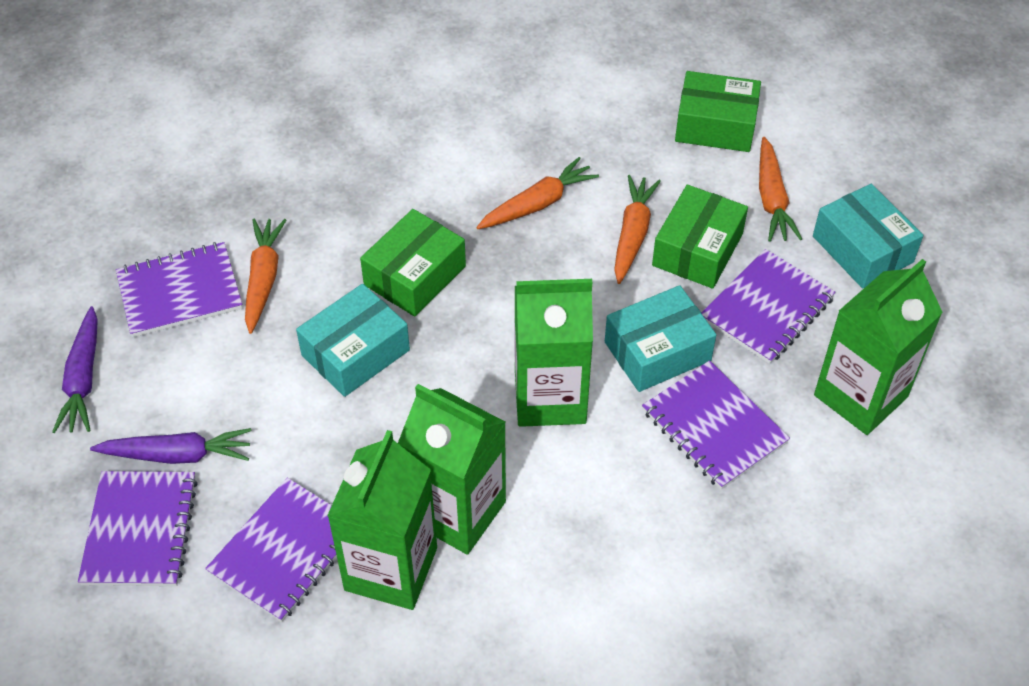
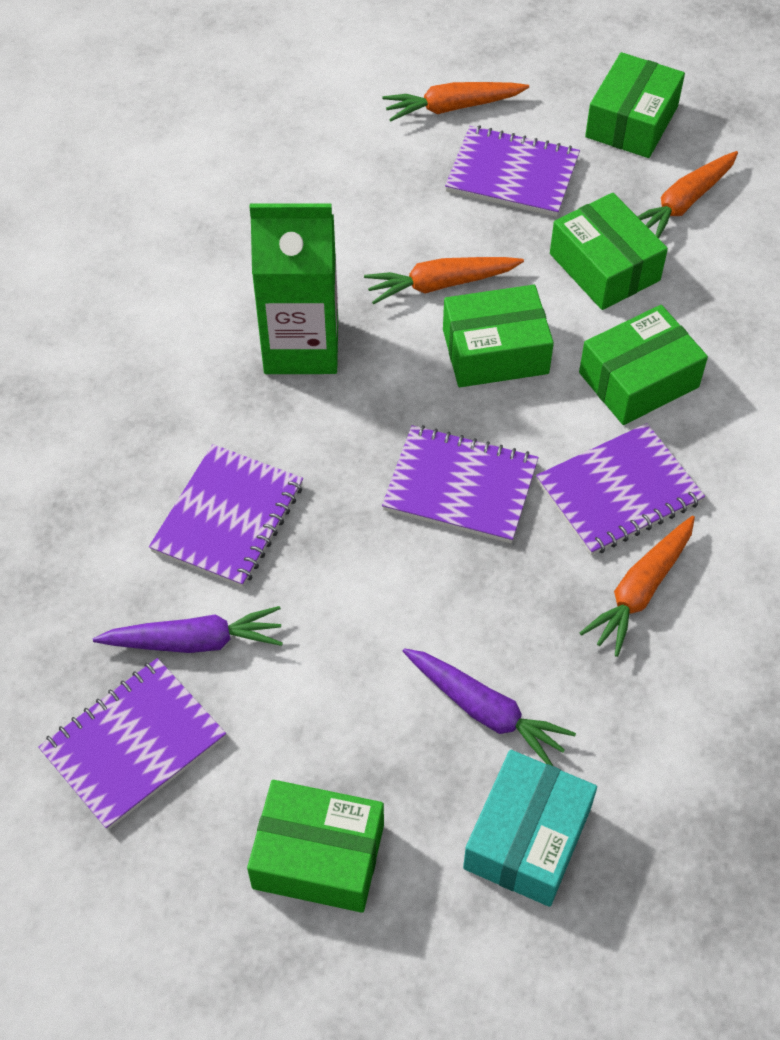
green box: 3 -> 5
green carton: 4 -> 1
turquoise box: 3 -> 1

